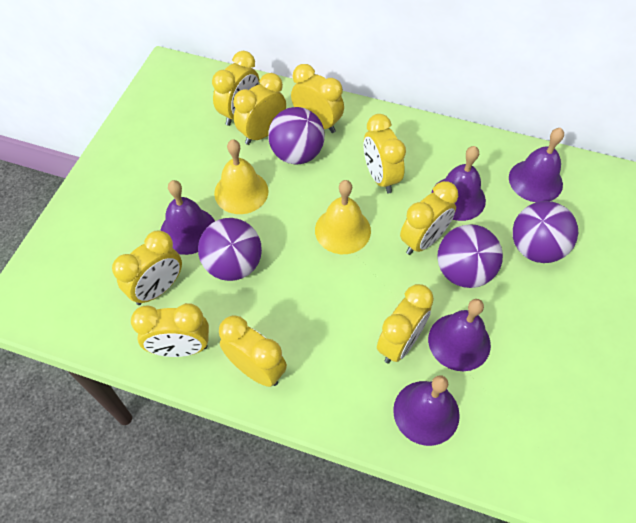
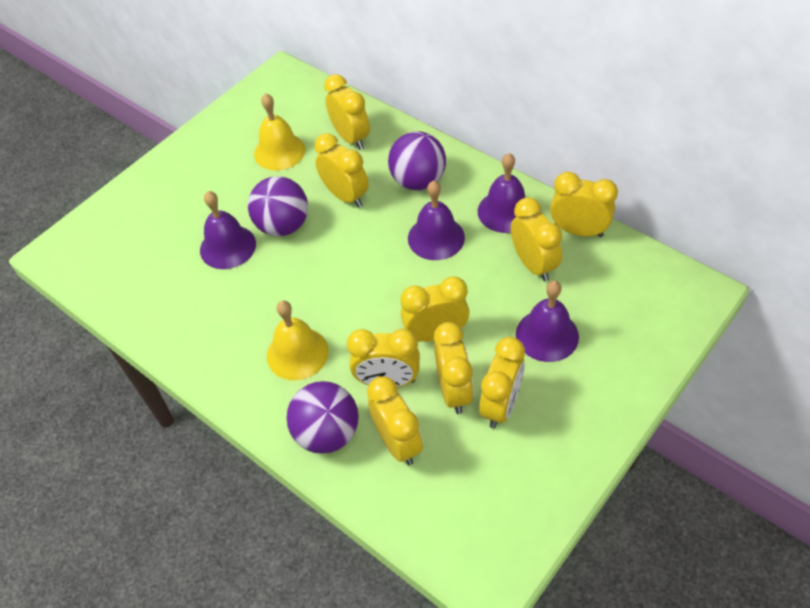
purple ball: 4 -> 3
purple bell: 5 -> 4

